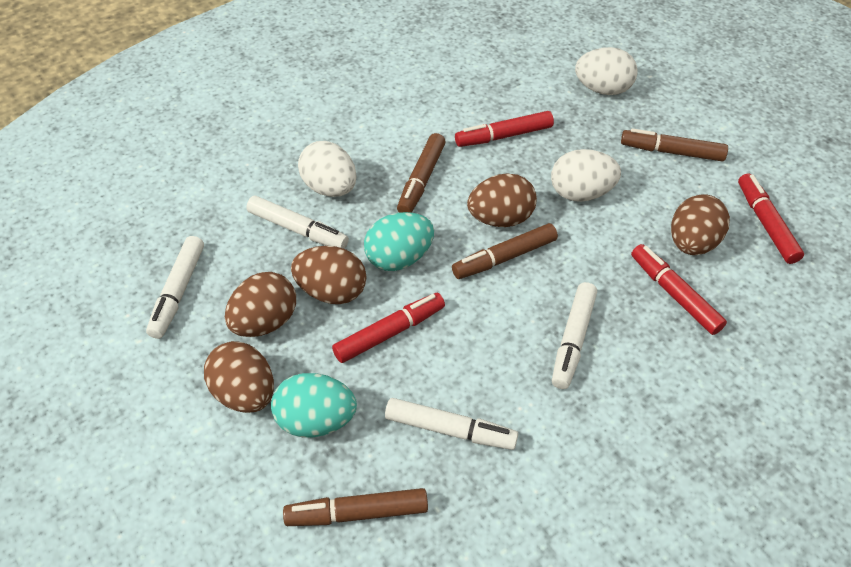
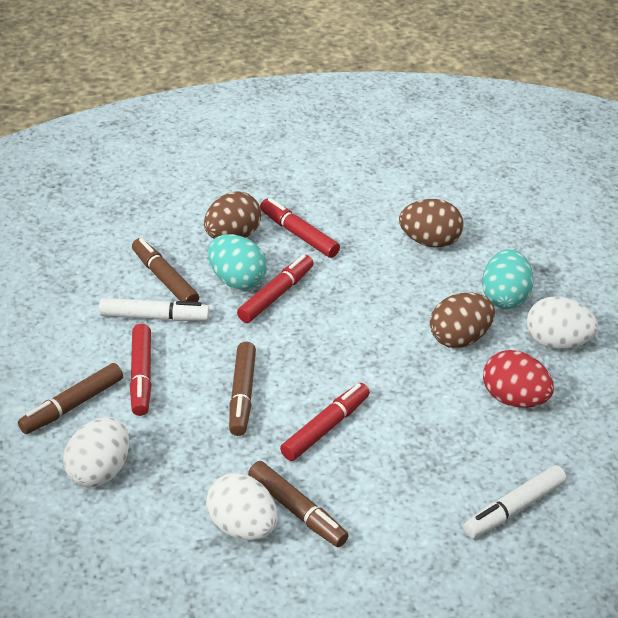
brown egg: 5 -> 3
red egg: 0 -> 1
white marker: 4 -> 2

